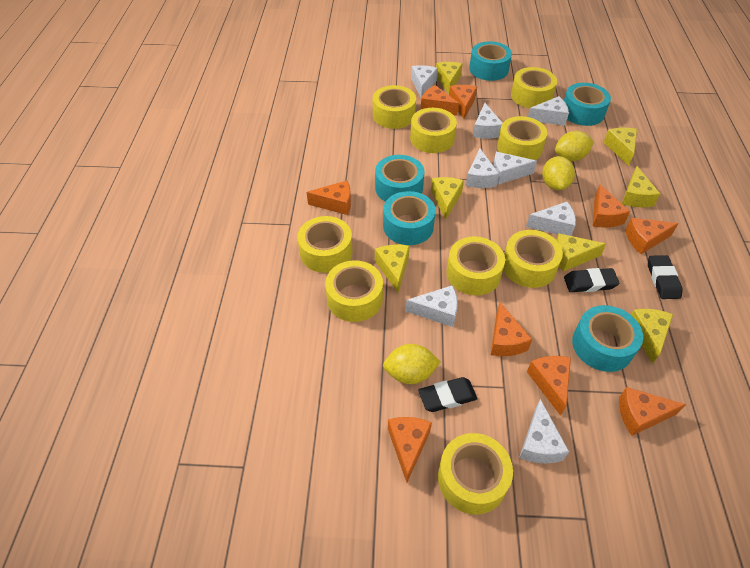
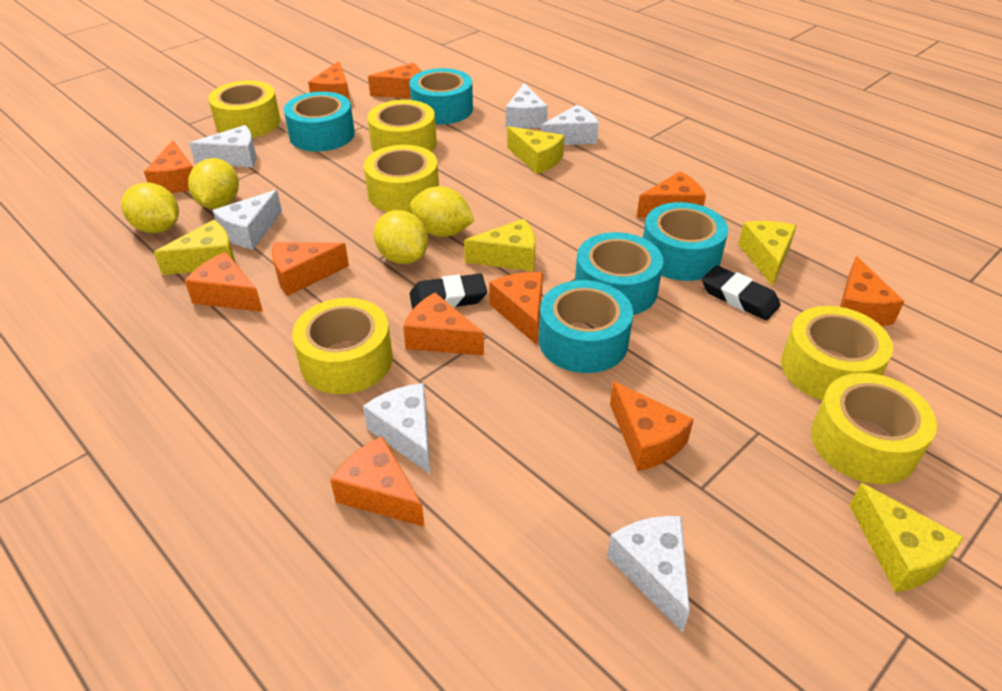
black eraser: 3 -> 2
orange cheese: 9 -> 11
white cheese: 8 -> 6
yellow cheese: 7 -> 5
yellow lemon: 3 -> 4
yellow tape: 9 -> 6

